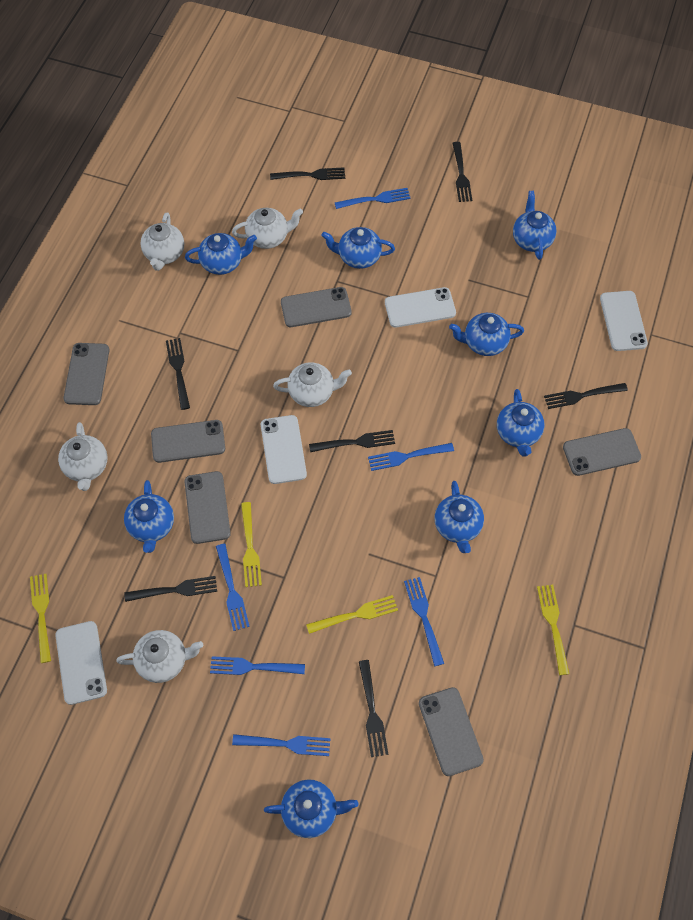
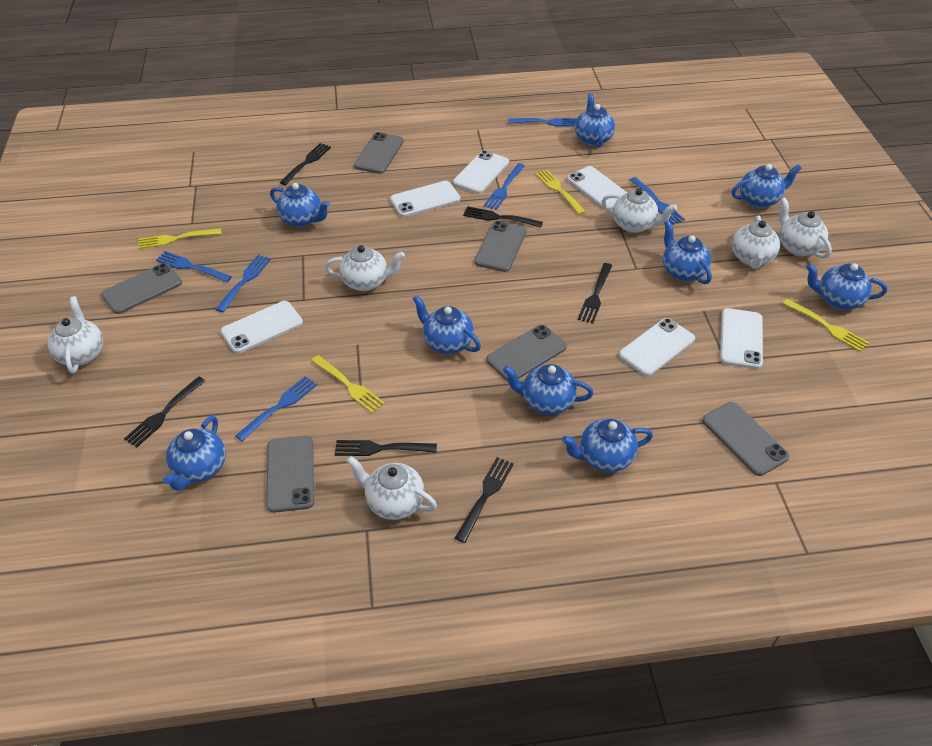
black fork: 7 -> 6
blue teapot: 8 -> 9
white phone: 4 -> 6
white teapot: 5 -> 6

